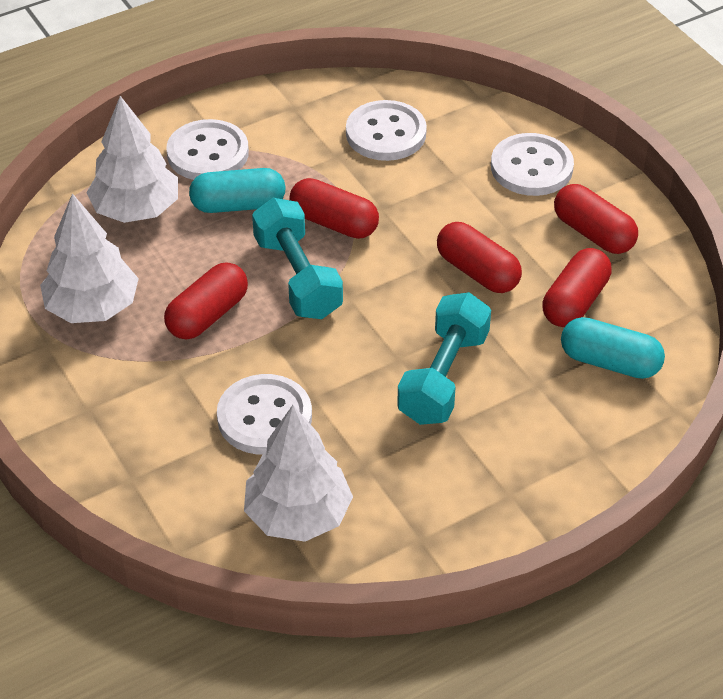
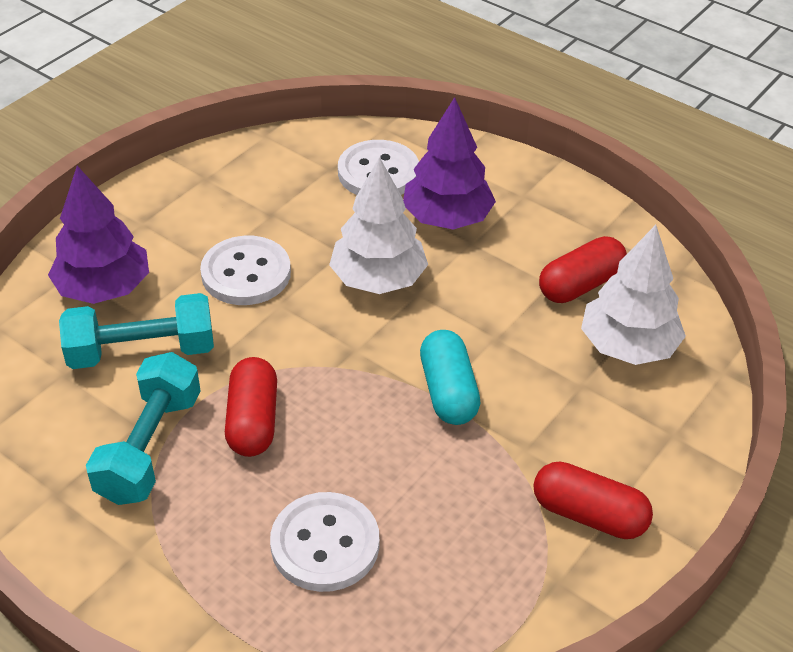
purple tree: 0 -> 2
red capsule: 5 -> 3
turquoise capsule: 2 -> 1
white button: 4 -> 3
white tree: 3 -> 2

